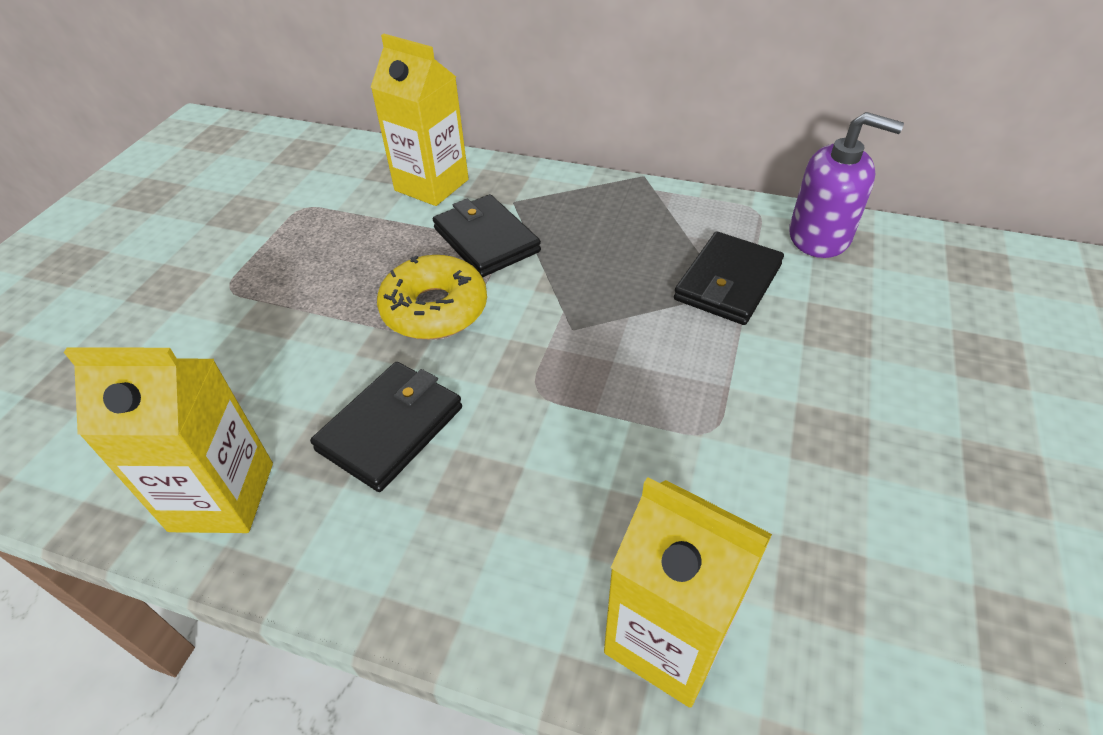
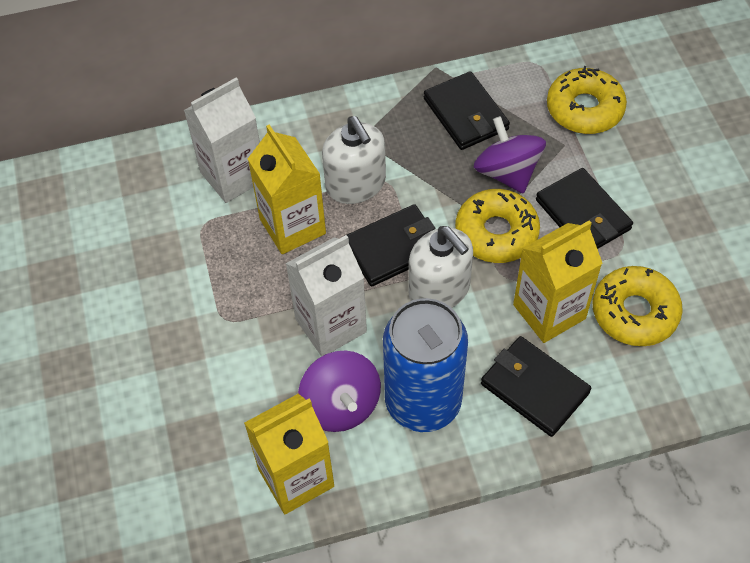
black wallet: 3 -> 4
blue can: 0 -> 1
purple soap dispenser: 1 -> 0
purple spinning top: 0 -> 2
white carton: 0 -> 2
white soap dispenser: 0 -> 2
yellow donut: 1 -> 3

